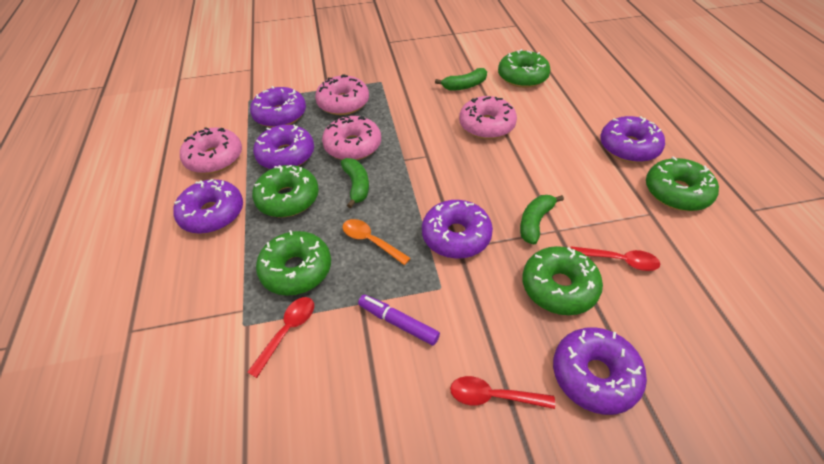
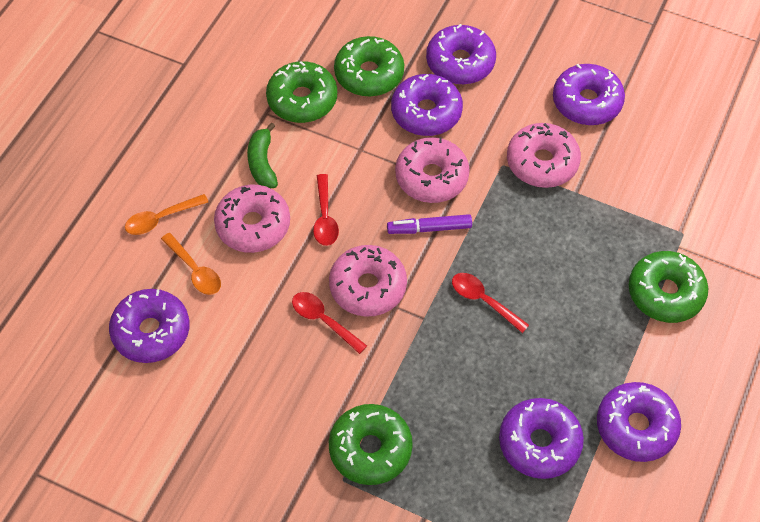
green banana: 3 -> 1
green donut: 5 -> 4
orange spoon: 1 -> 2

